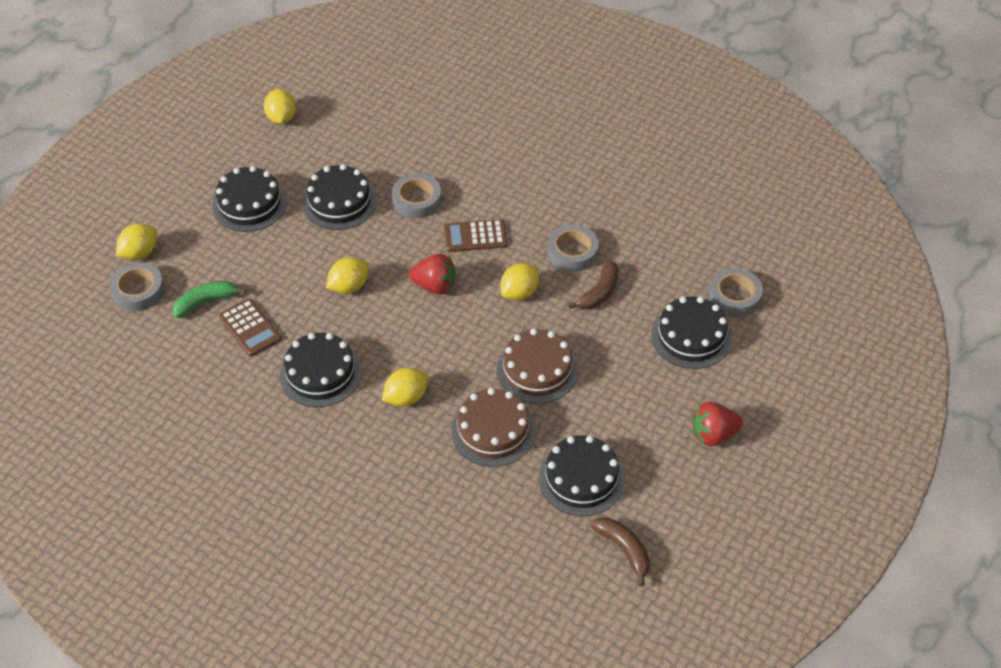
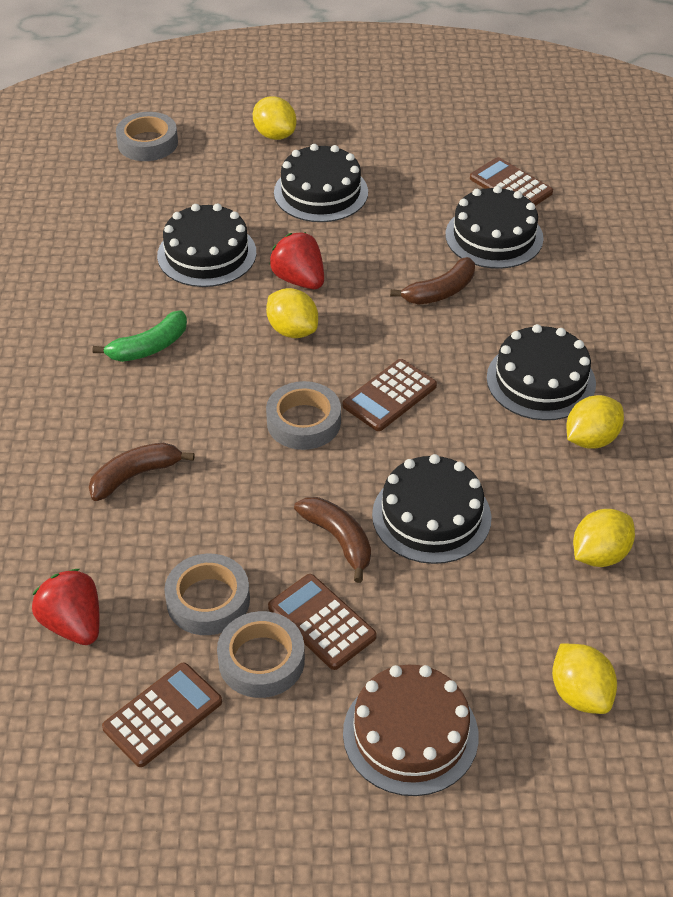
brown banana: 2 -> 3
brown cake: 2 -> 1
brown calculator: 2 -> 4

